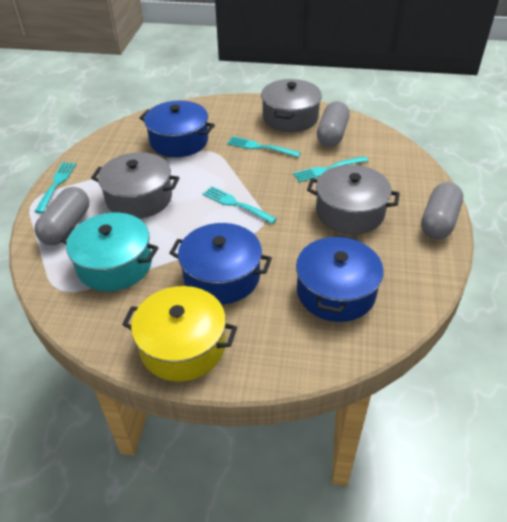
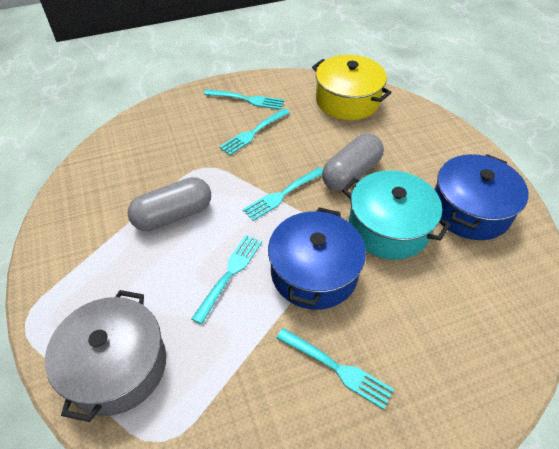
blue pot: 3 -> 2
grey capsule: 3 -> 2
grey pot: 3 -> 1
turquoise fork: 4 -> 5

